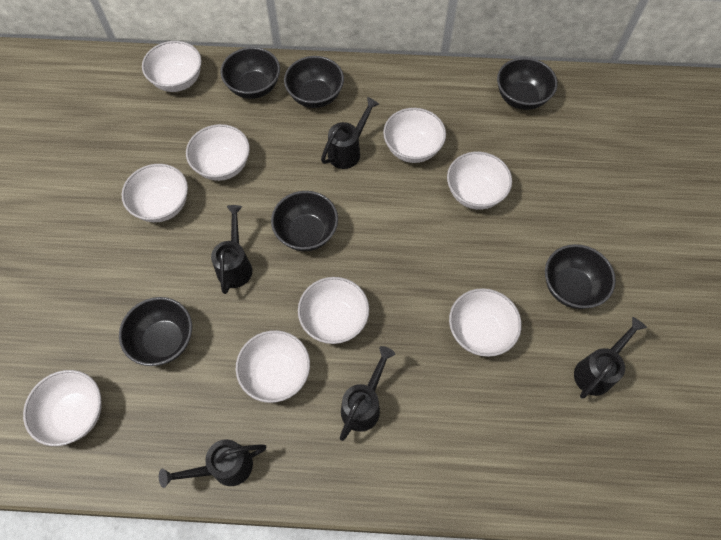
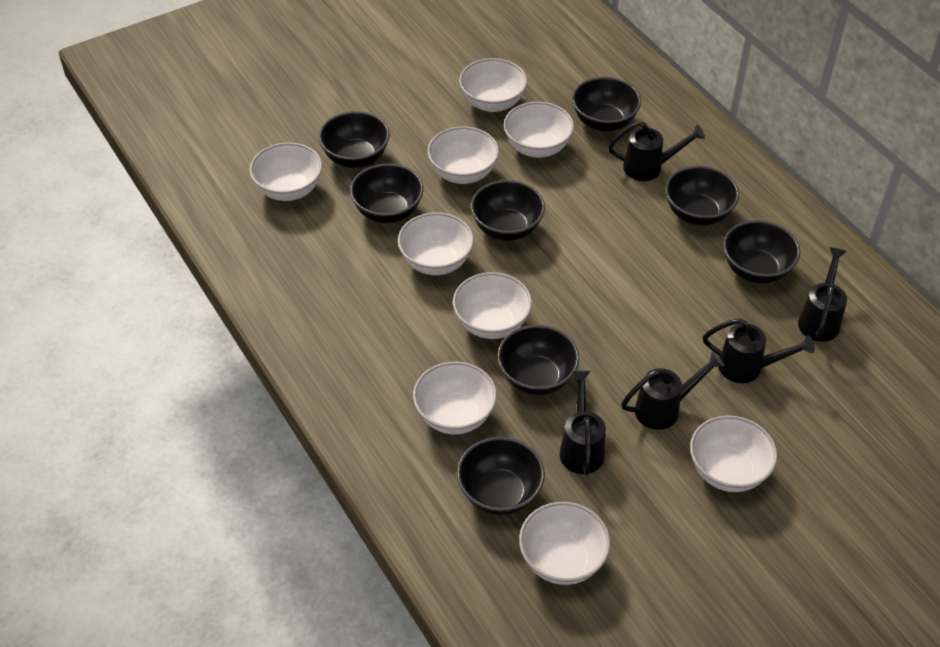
black bowl: 6 -> 8

